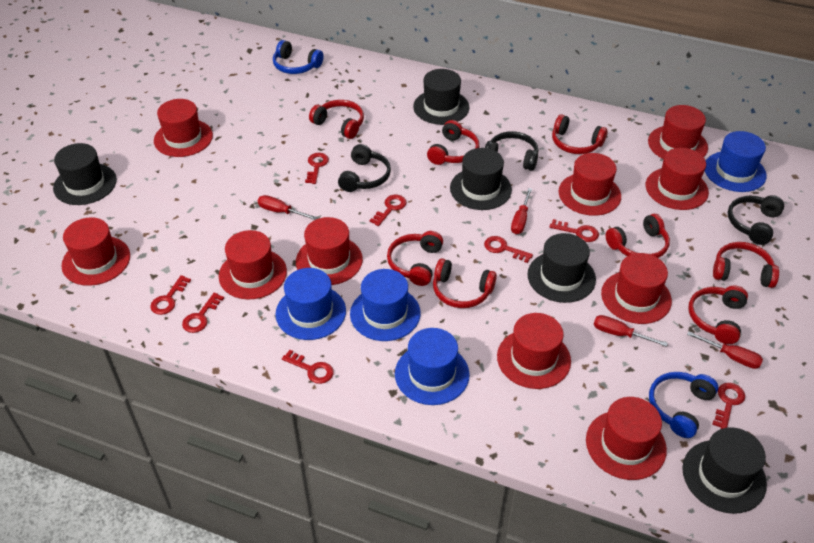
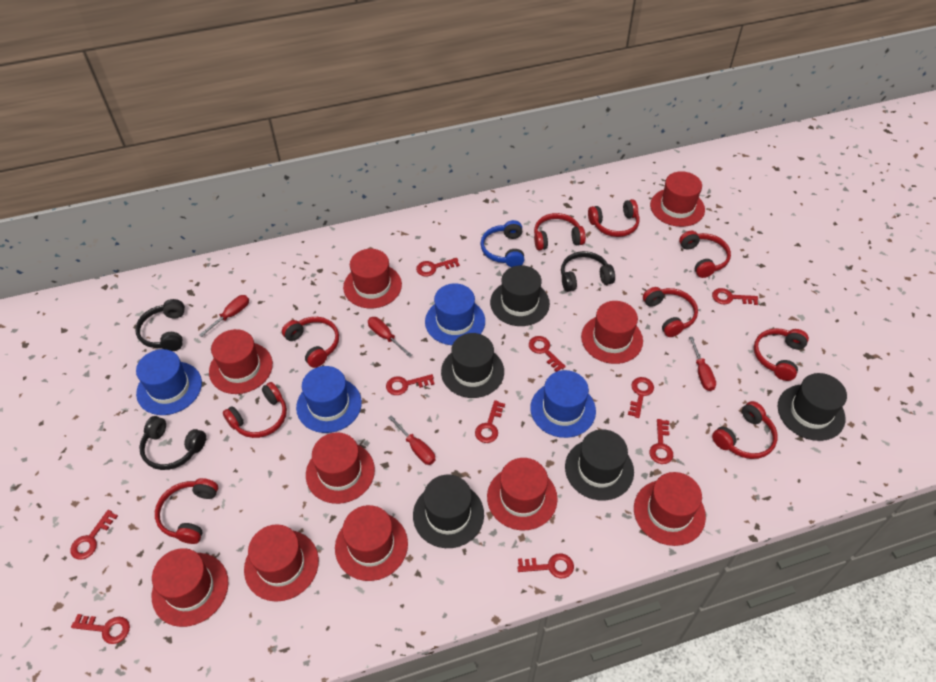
blue headphones: 2 -> 1
red headphones: 8 -> 9
red key: 8 -> 10

